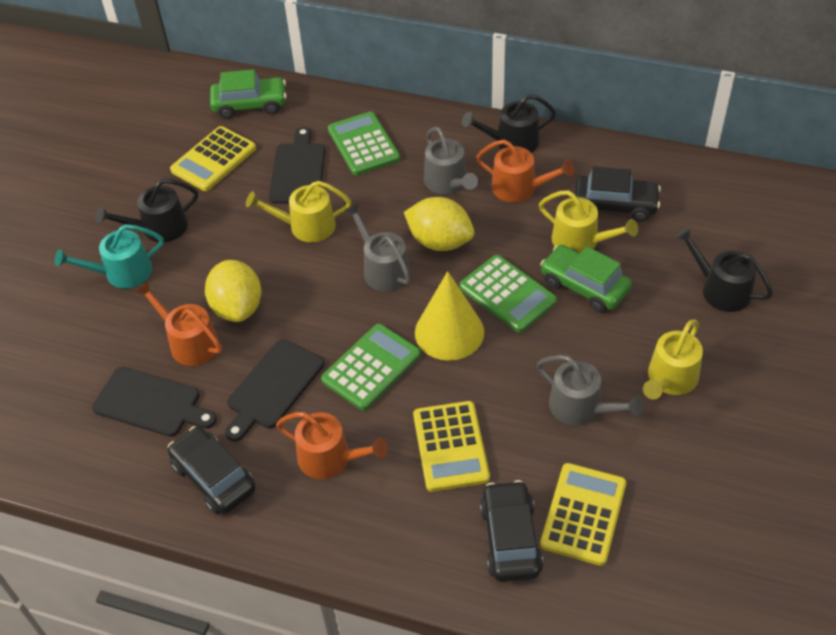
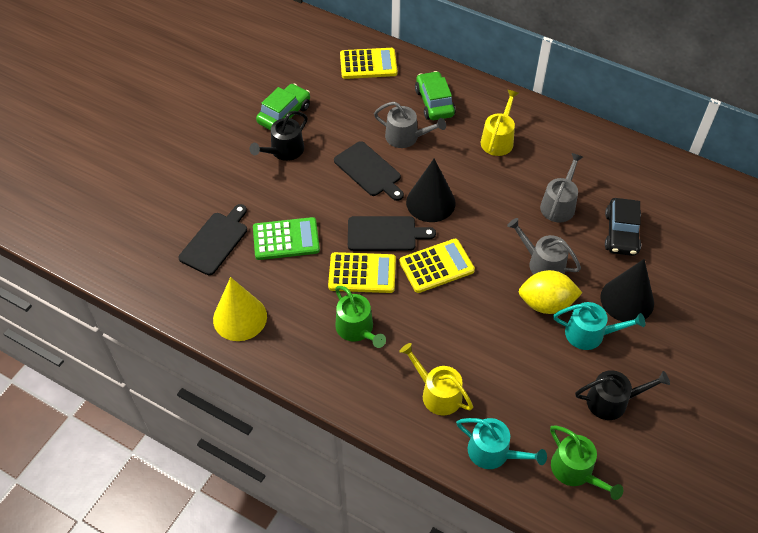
black car: 3 -> 1
black cone: 0 -> 2
black watering can: 3 -> 2
green calculator: 3 -> 1
green watering can: 0 -> 2
orange watering can: 3 -> 0
turquoise watering can: 1 -> 2
yellow lemon: 2 -> 1
yellow watering can: 3 -> 2

